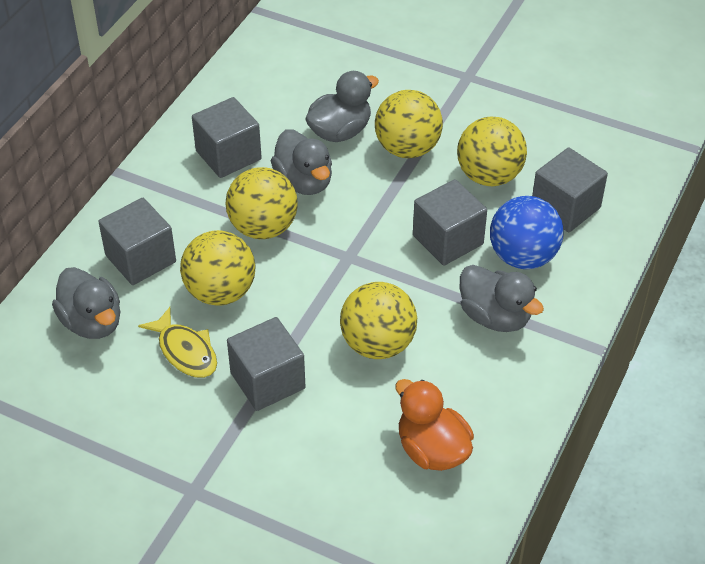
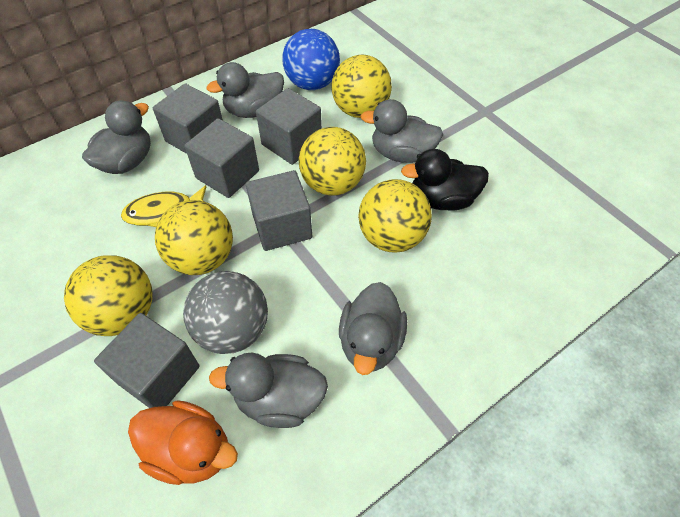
black duck: 0 -> 1
grey ball: 0 -> 1
grey duck: 4 -> 5

